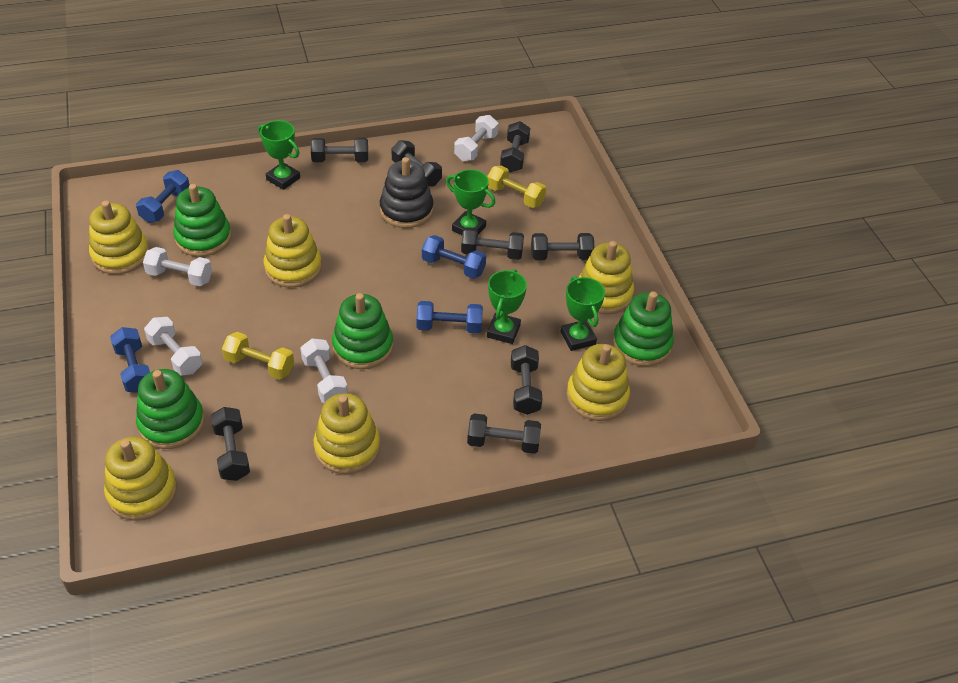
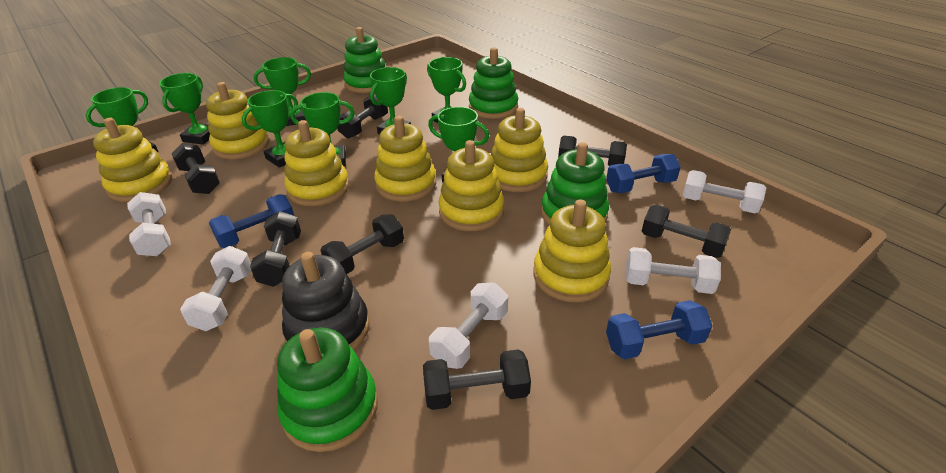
black dumbbell: 8 -> 7
blue dumbbell: 4 -> 3
green trophy: 4 -> 8
white dumbbell: 4 -> 5
yellow dumbbell: 2 -> 0
yellow stacking toy: 6 -> 7

